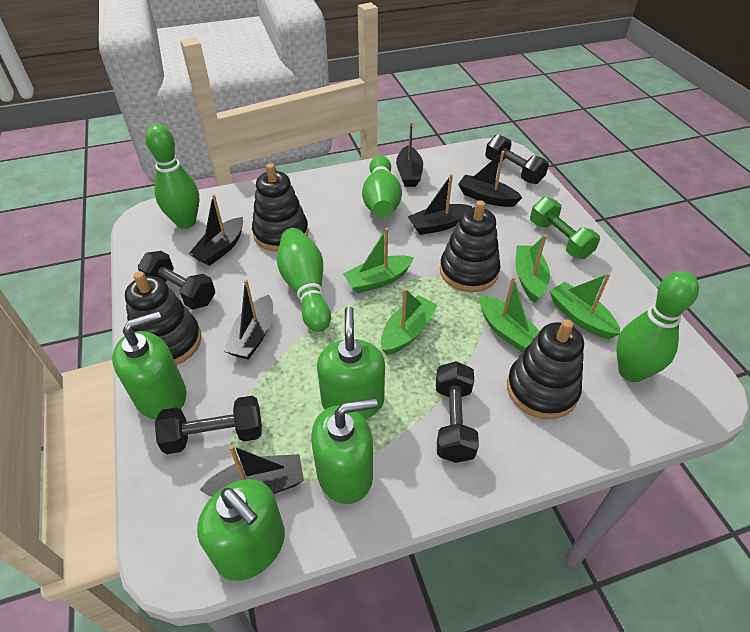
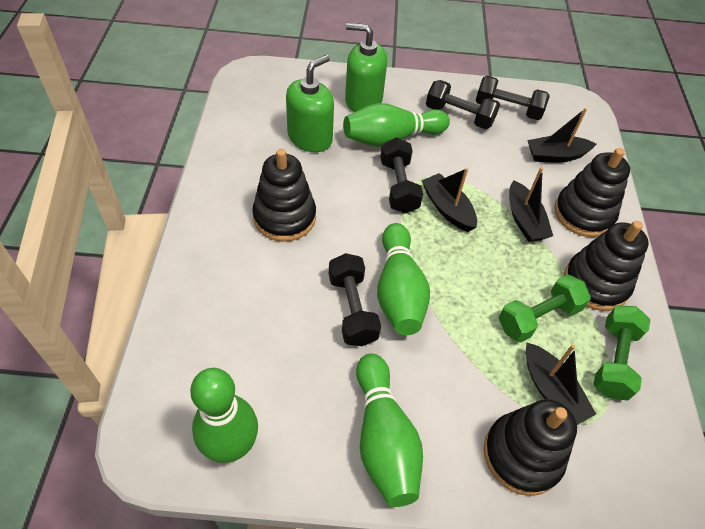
black boat: 6 -> 4
green boat: 5 -> 0
green dumbbell: 1 -> 2
green soap dispenser: 4 -> 2

